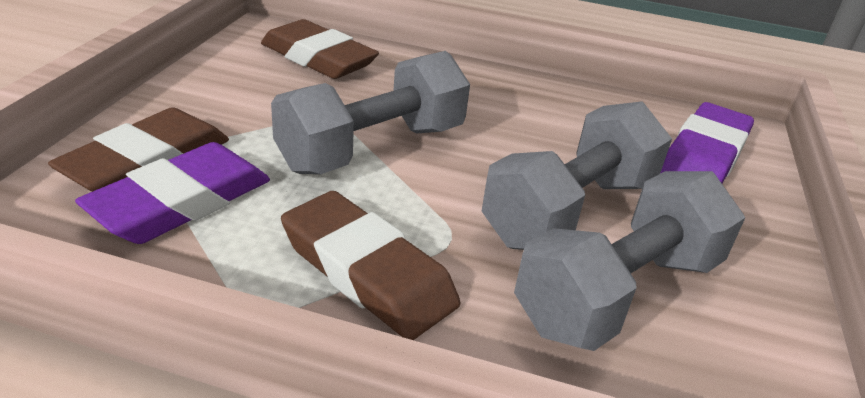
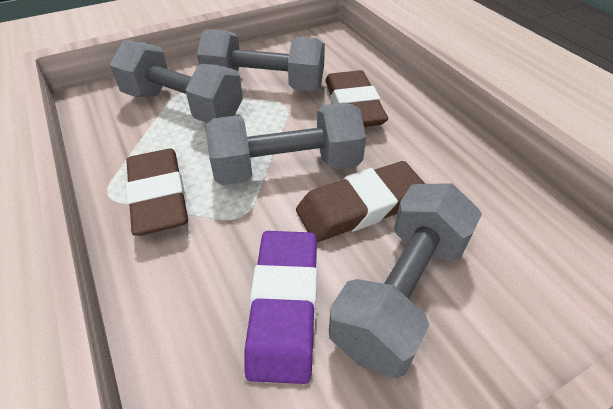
grey dumbbell: 3 -> 4
purple eraser: 2 -> 1

